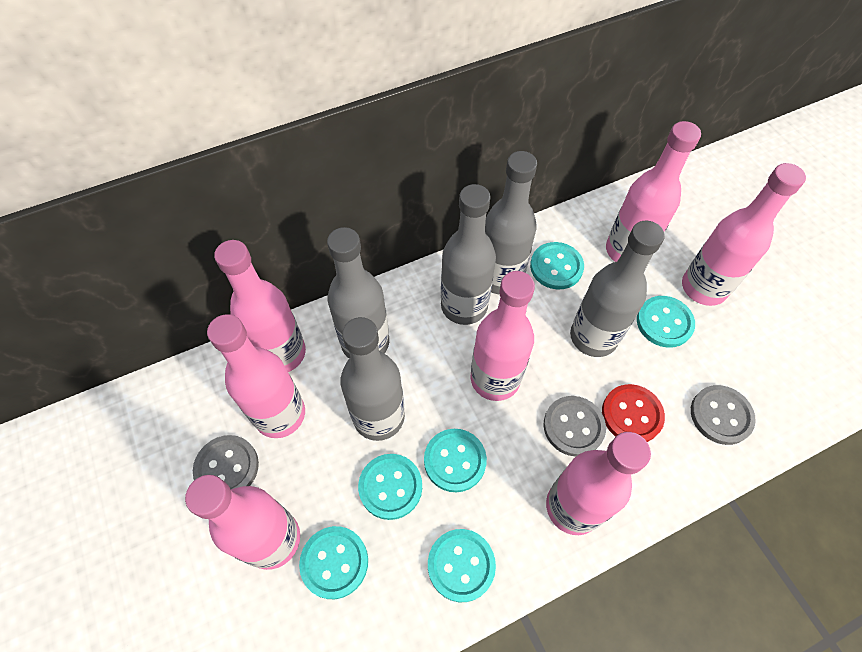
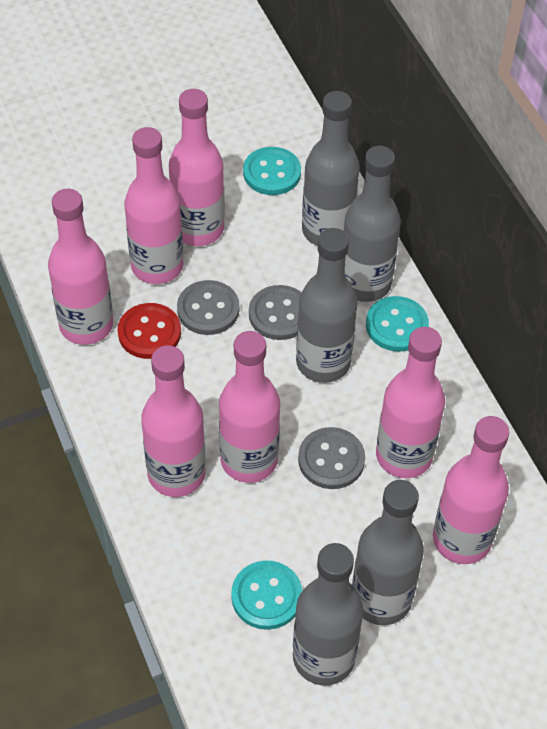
turquoise button: 6 -> 3

